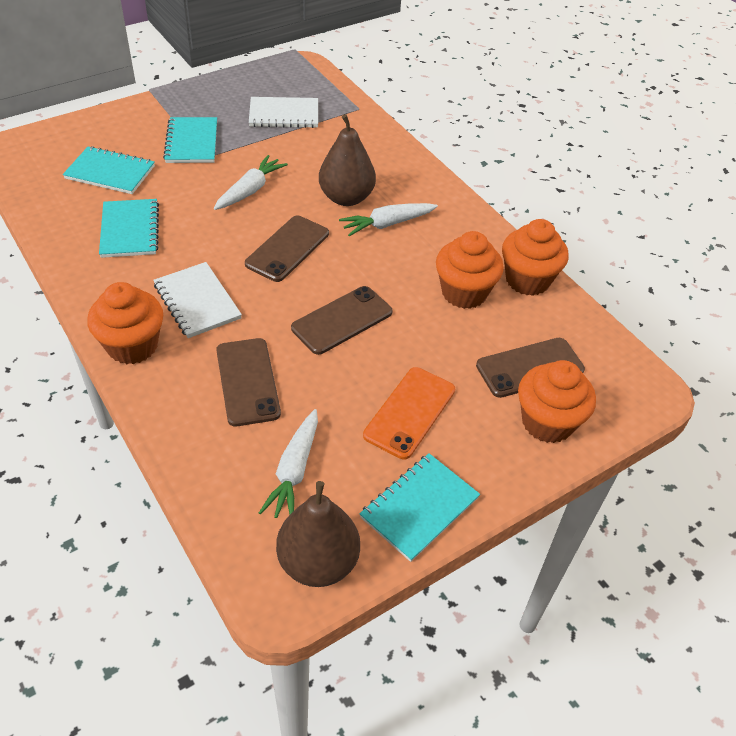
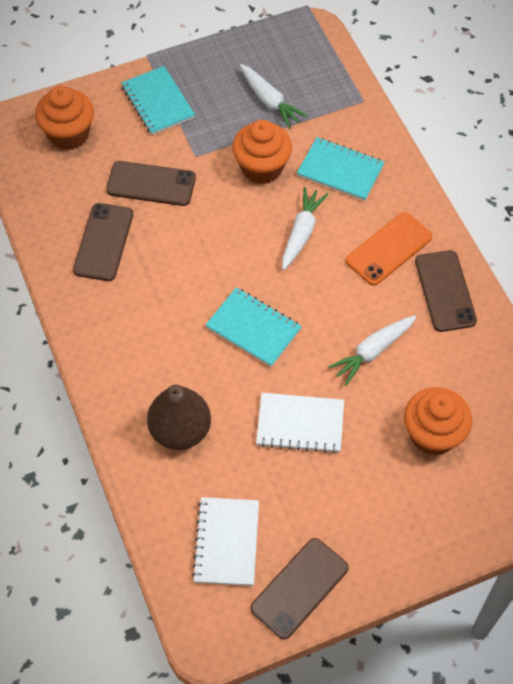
brown pear: 2 -> 1
orange cupcake: 4 -> 3
turquoise notebook: 4 -> 3

